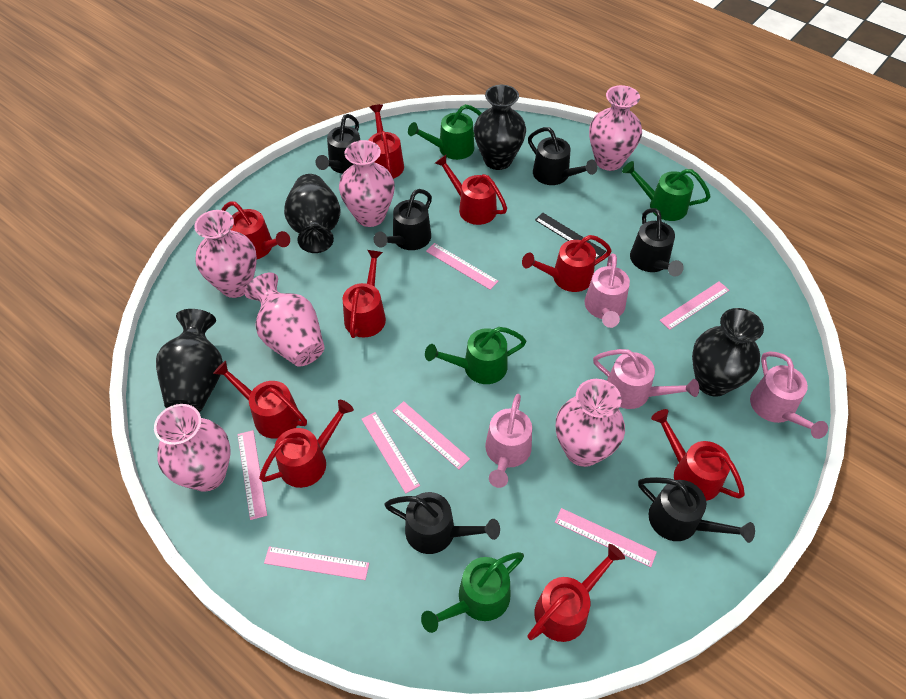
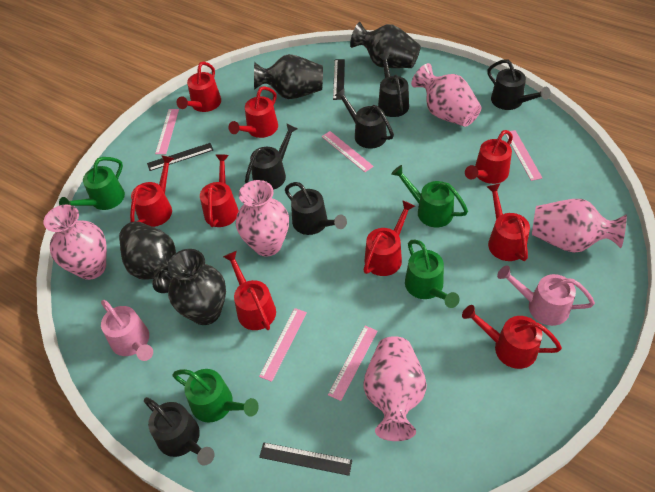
black ruler: 1 -> 3
pink ruler: 7 -> 5
pink vase: 6 -> 5
pink watering can: 4 -> 2

